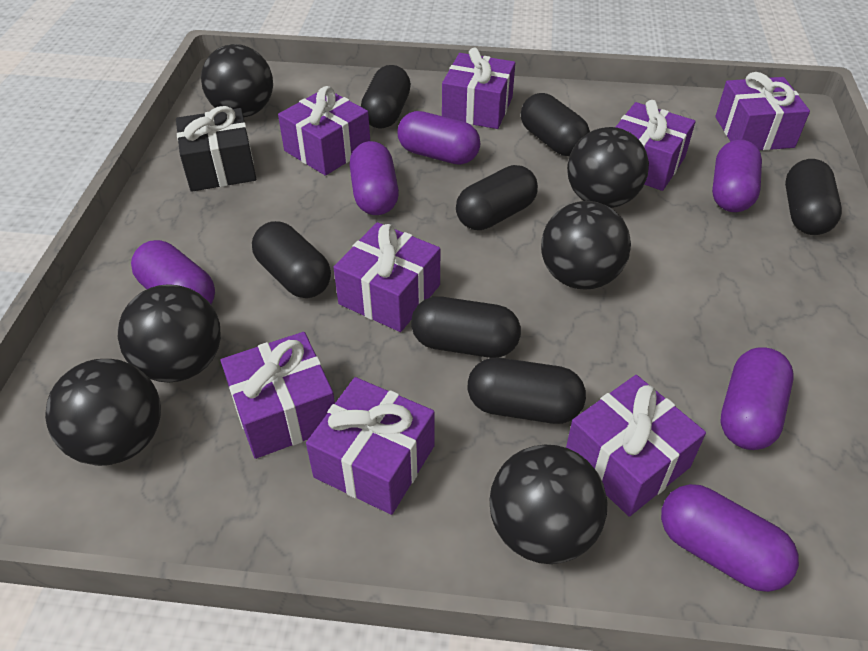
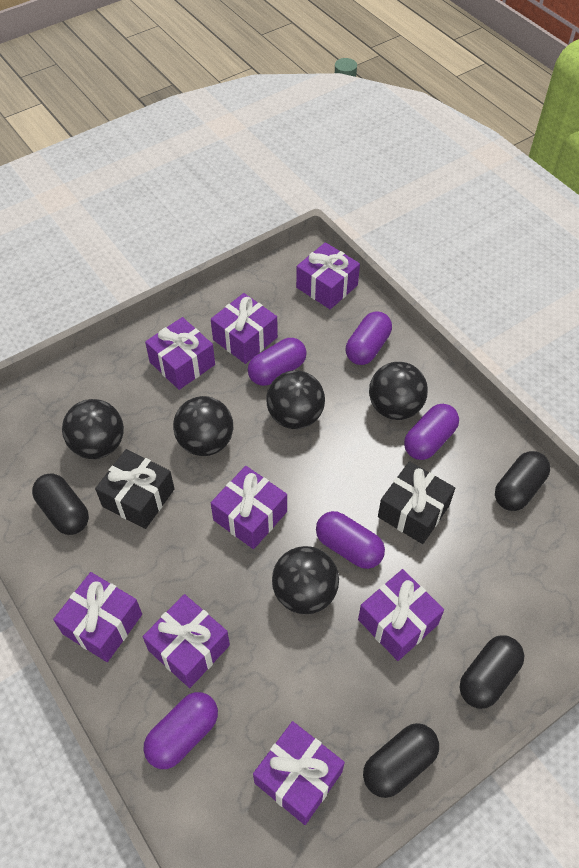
black ball: 6 -> 5
black capsule: 7 -> 4
black gift: 1 -> 2
purple capsule: 6 -> 5

